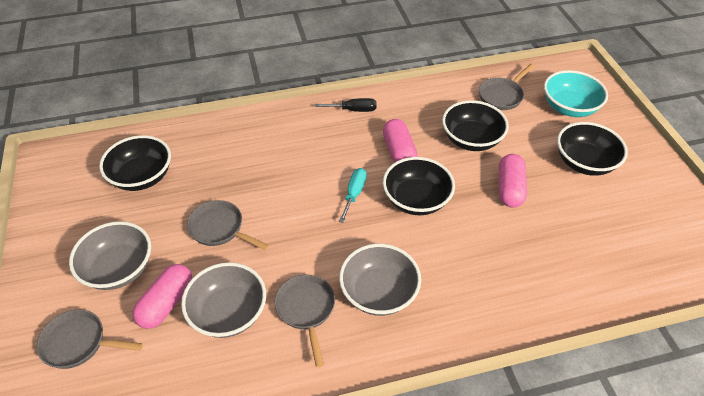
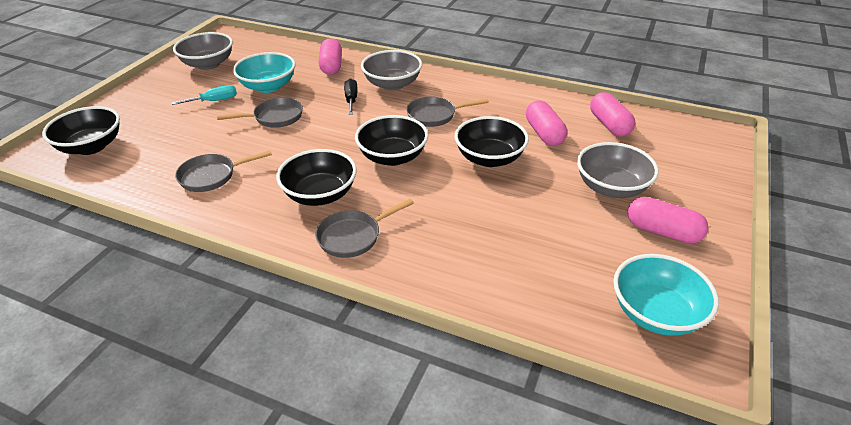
pink capsule: 3 -> 4
turquoise bowl: 1 -> 2

